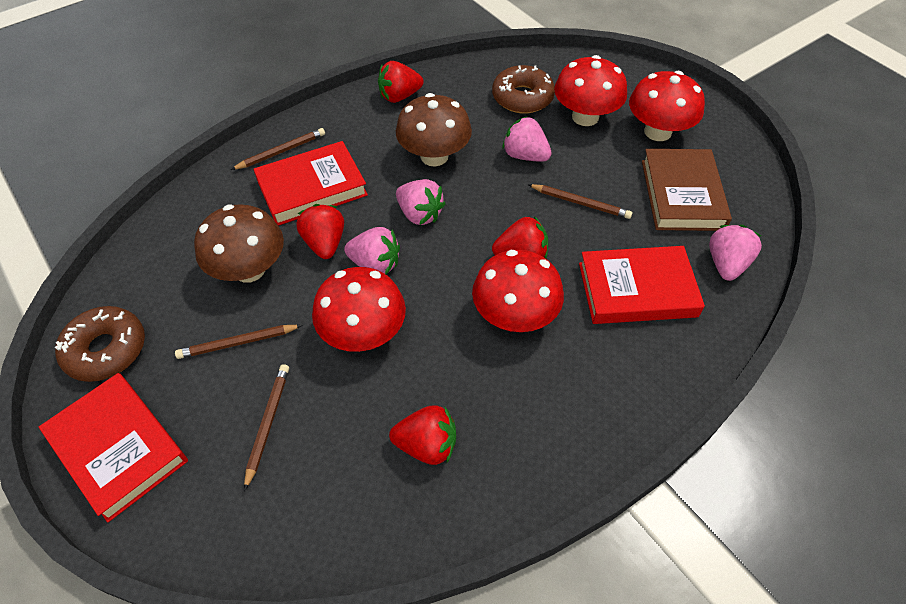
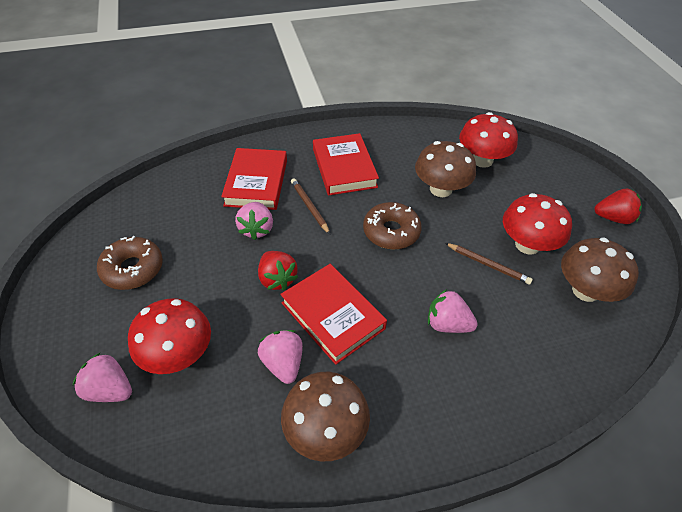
brown book: 1 -> 0
brown mushroom: 2 -> 3
brown pencil: 4 -> 2
red mushroom: 4 -> 3
red strawberry: 4 -> 2

